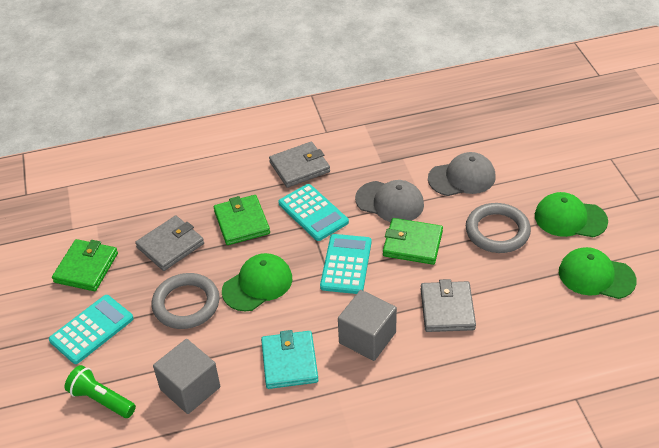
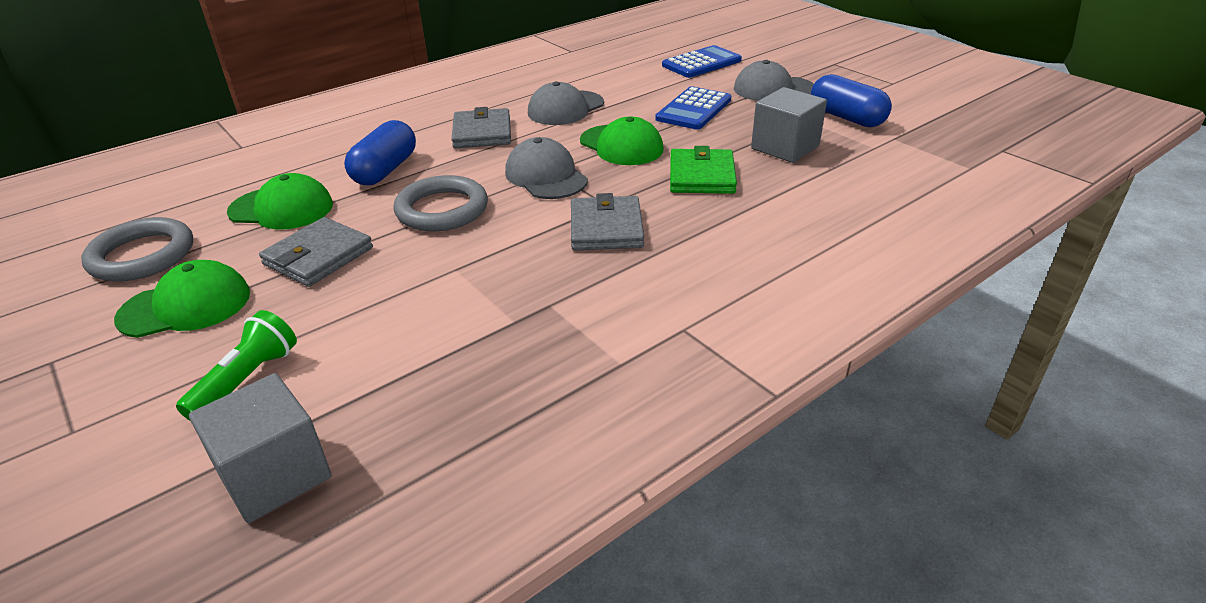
blue calculator: 0 -> 2
blue capsule: 0 -> 2
green wallet: 3 -> 1
grey cap: 2 -> 3
turquoise calculator: 3 -> 0
turquoise wallet: 1 -> 0

